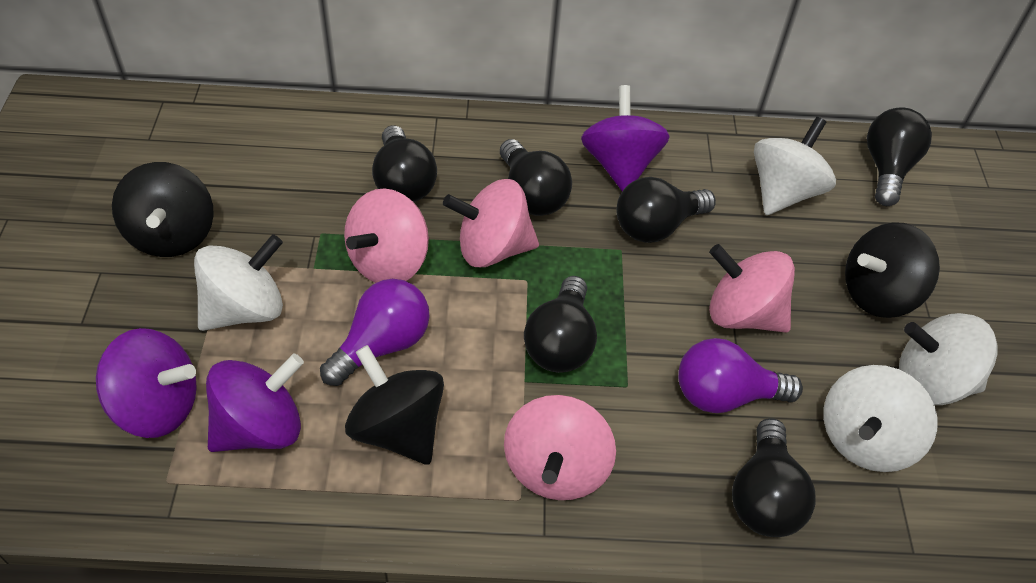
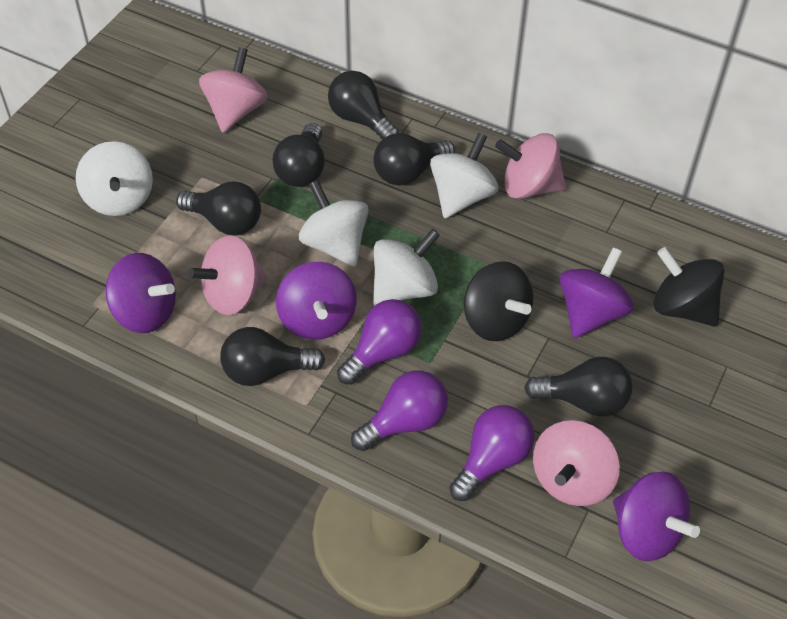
black spinning top: 3 -> 2
purple light bulb: 2 -> 3
purple spinning top: 3 -> 4

